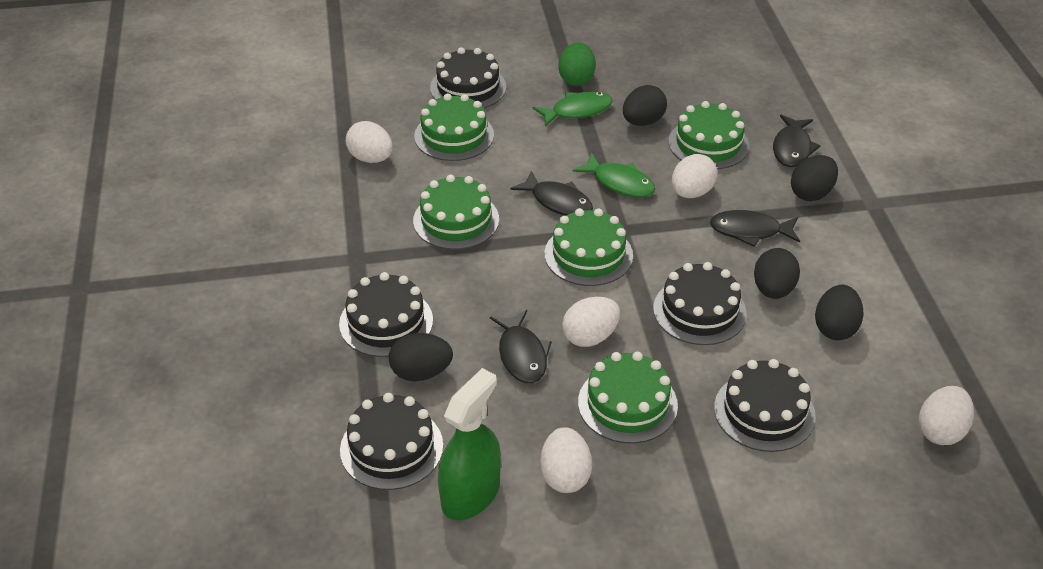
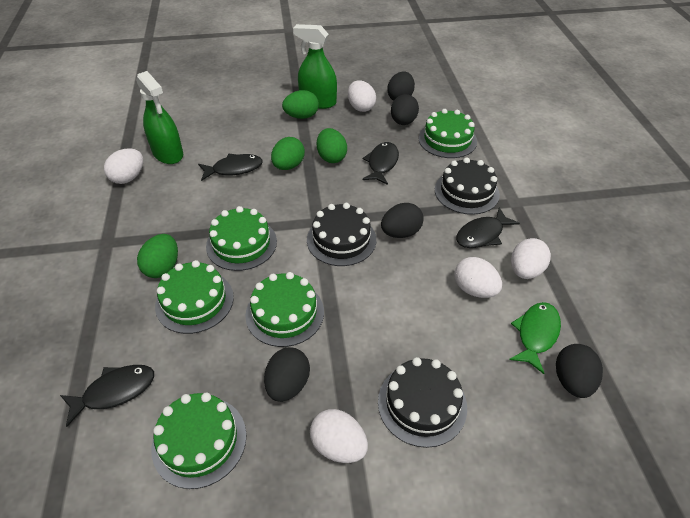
black cake: 5 -> 3
green egg: 1 -> 4
green fish: 2 -> 1
green spray bottle: 1 -> 2

